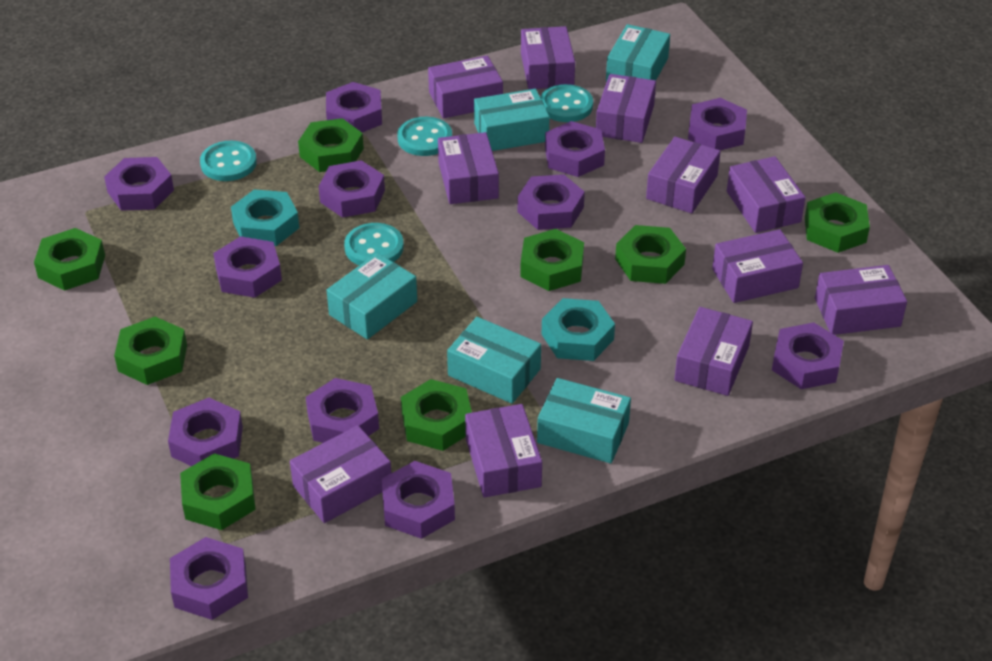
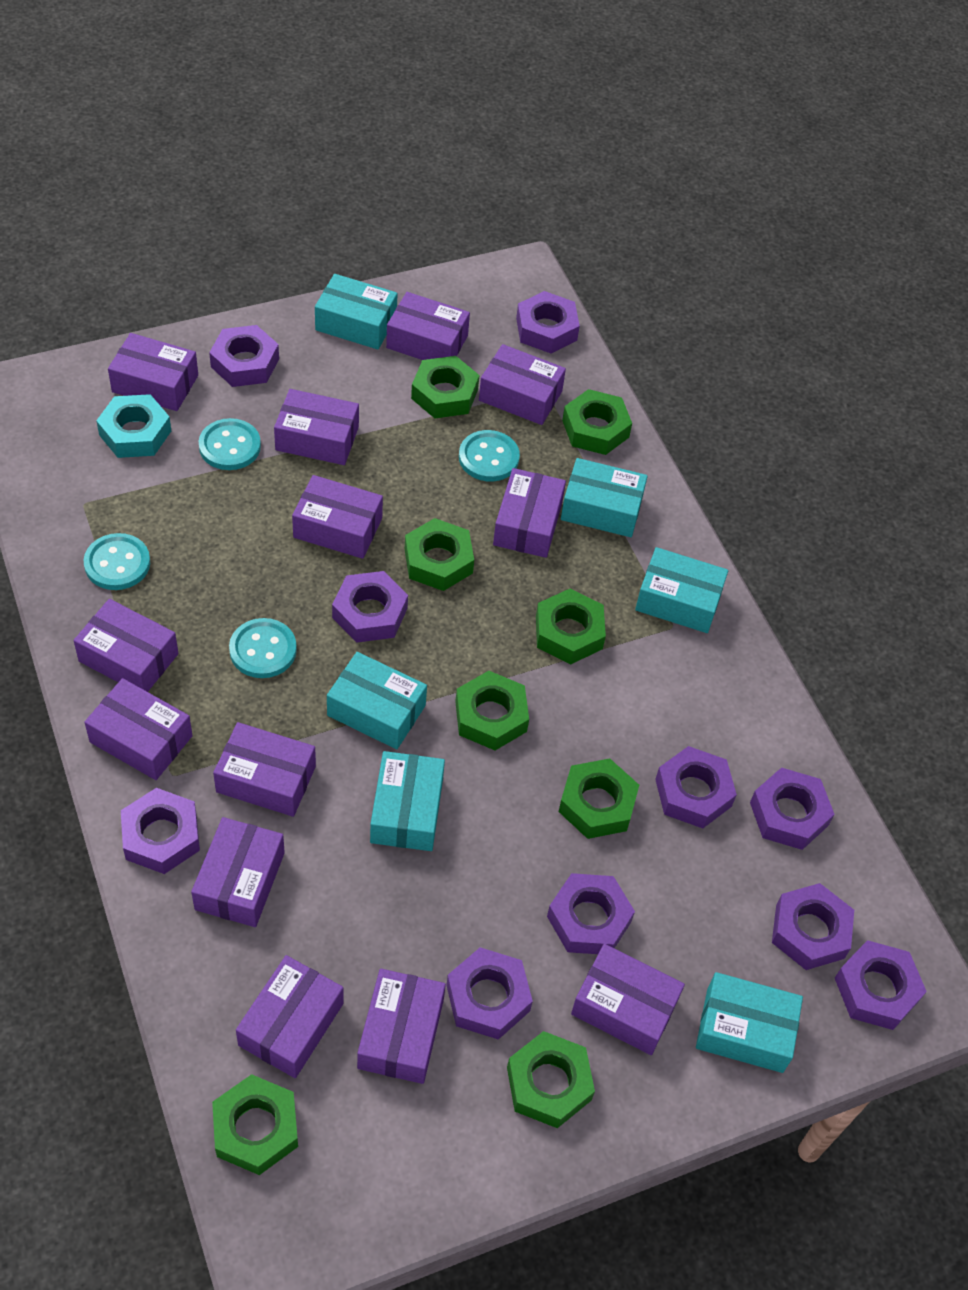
purple box: 11 -> 13
purple nut: 12 -> 10
turquoise box: 5 -> 6
turquoise nut: 2 -> 1

